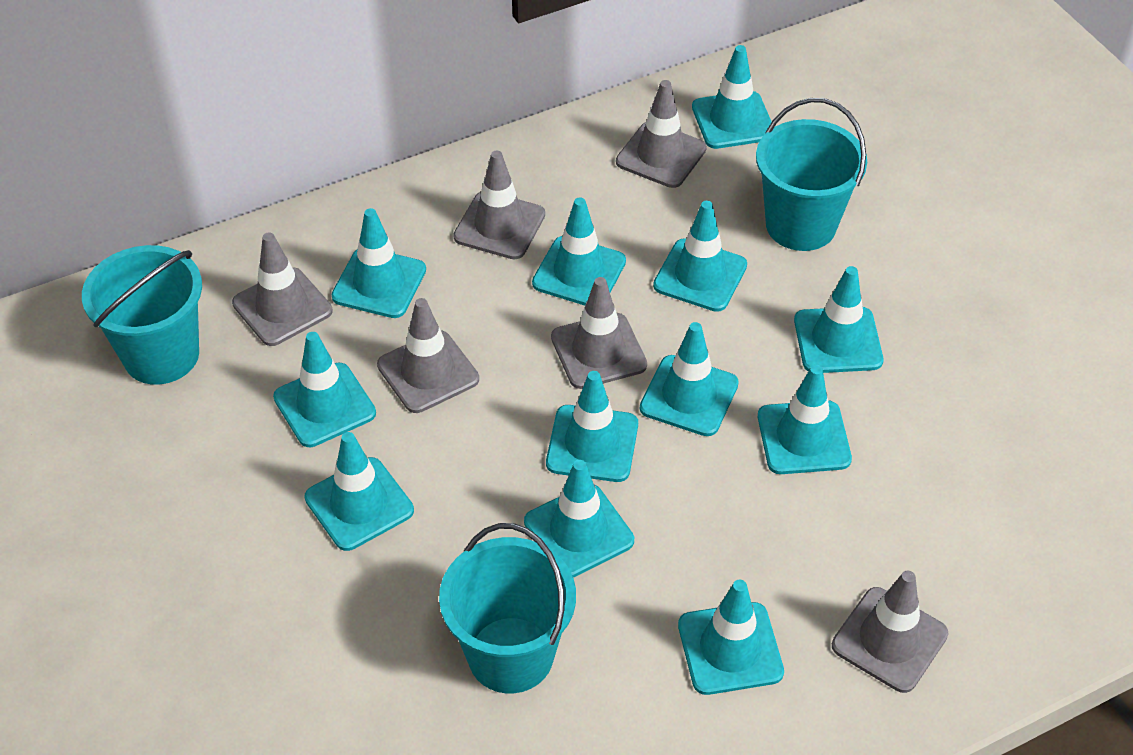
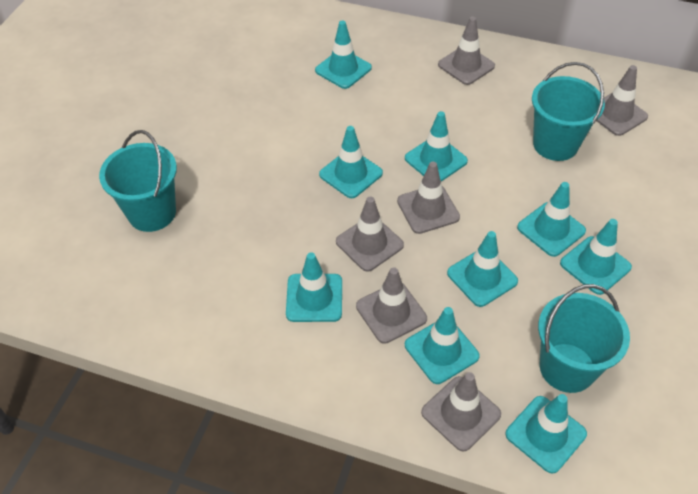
turquoise traffic cone: 12 -> 9

